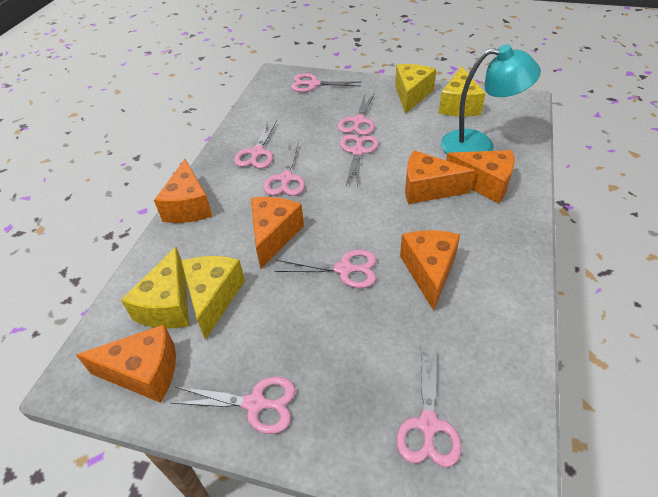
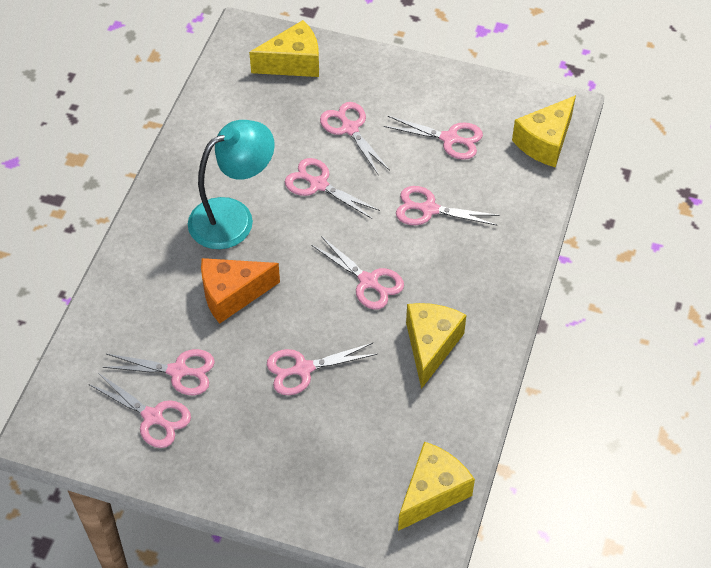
orange cheese: 6 -> 1

